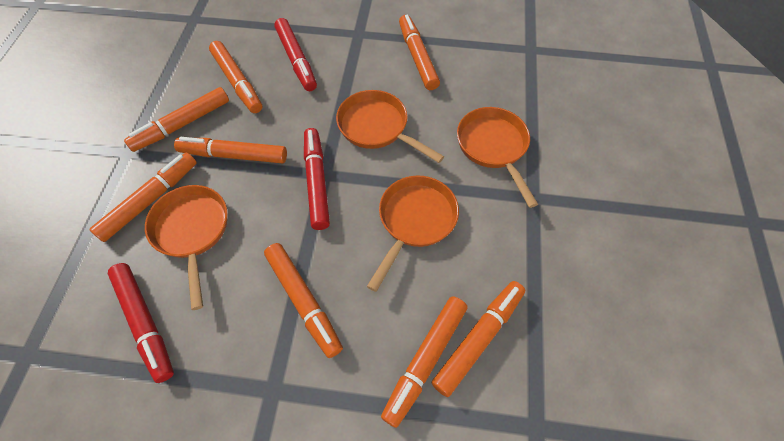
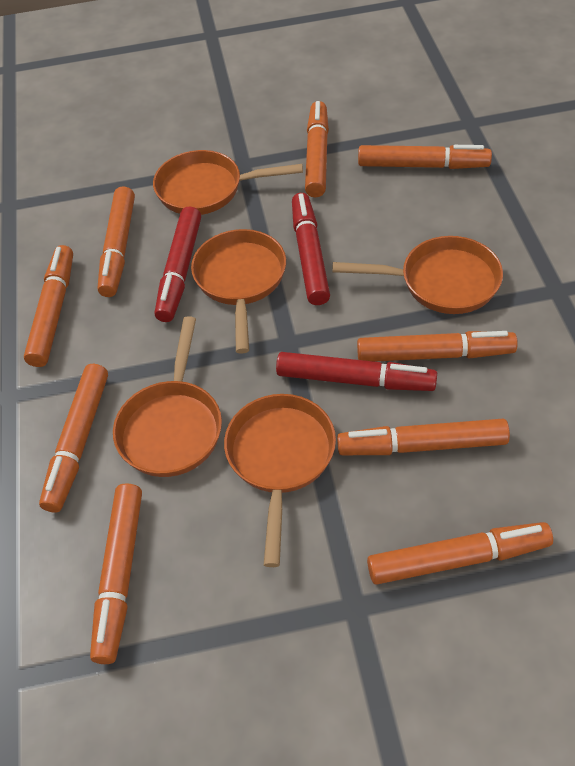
orange marker: 8 -> 9
orange pan: 4 -> 5

